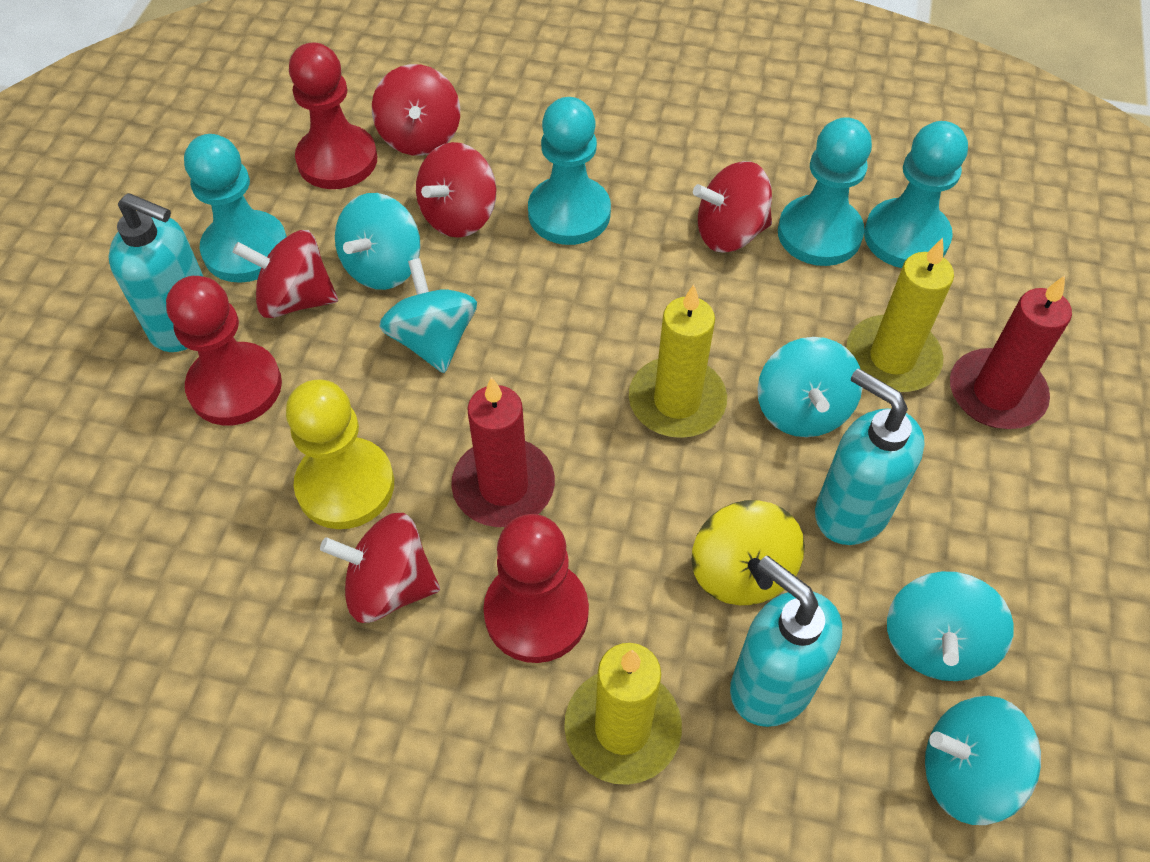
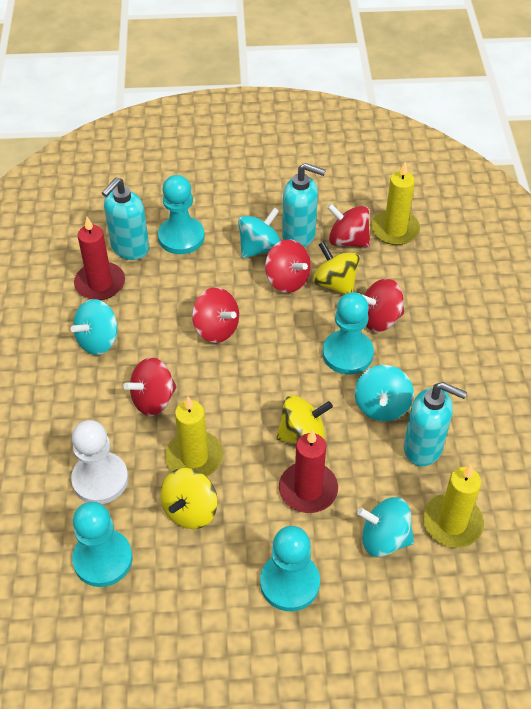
red pawn: 3 -> 0
turquoise spinning top: 5 -> 4
white pawn: 0 -> 1
yellow pawn: 1 -> 0
yellow spinning top: 1 -> 3

